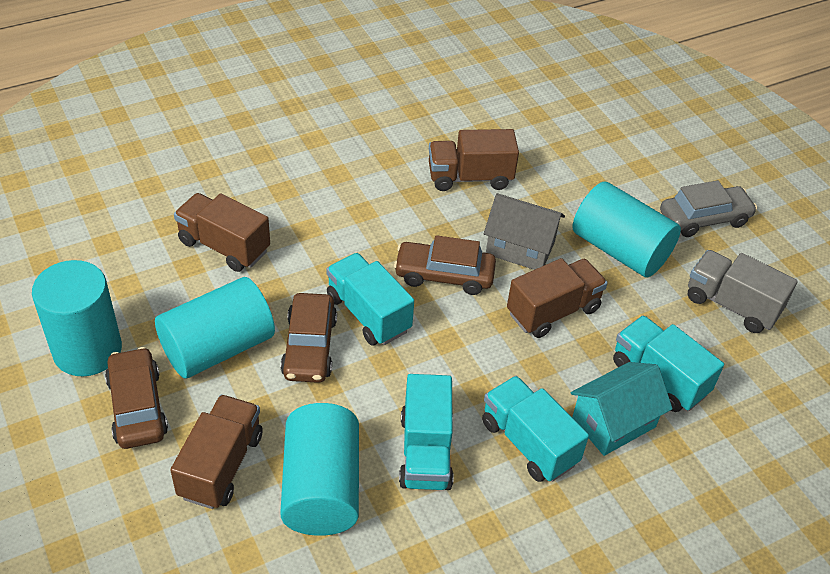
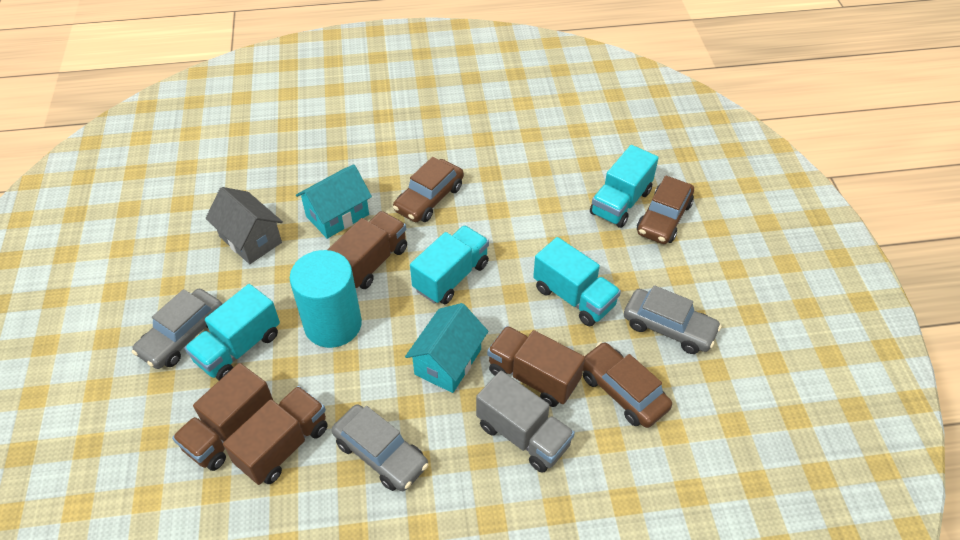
grey car: 1 -> 3
turquoise cylinder: 4 -> 1
turquoise house: 1 -> 2

